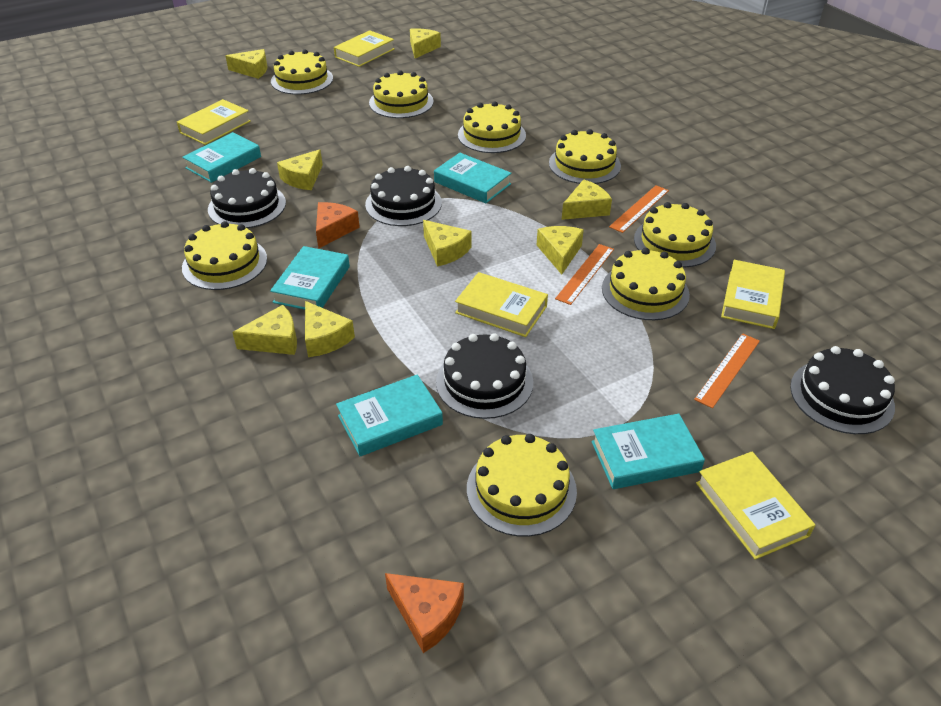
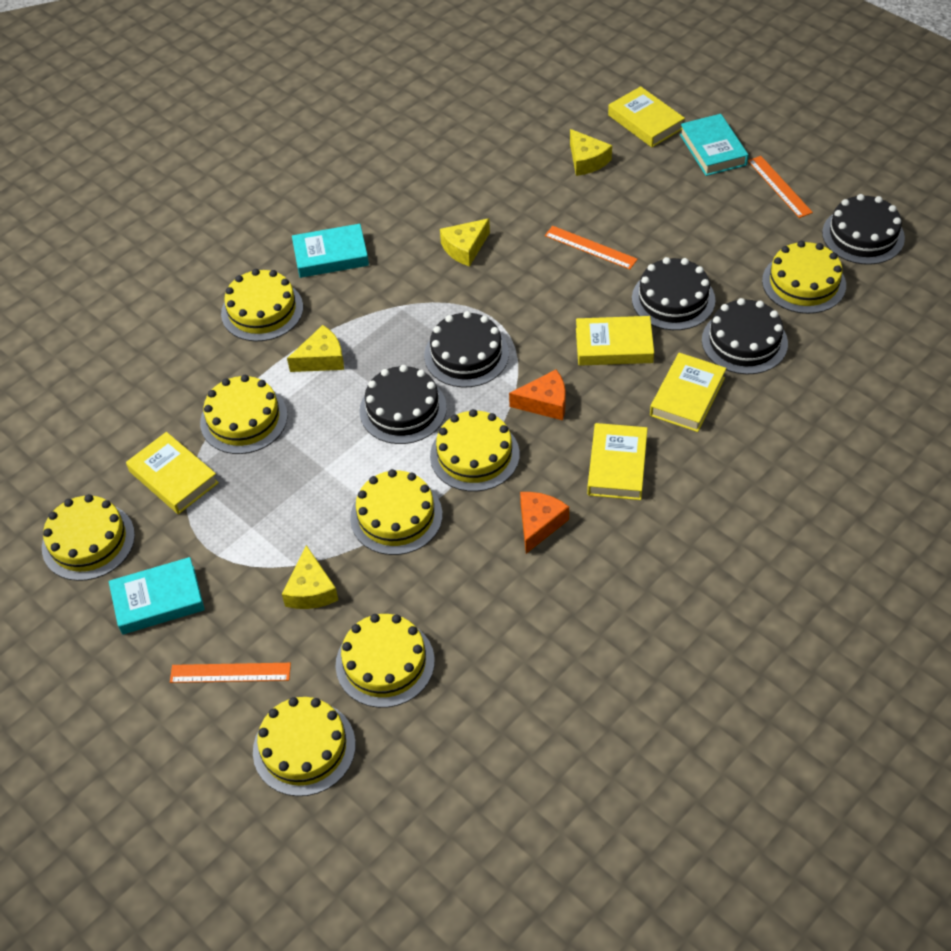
black cake: 4 -> 5
turquoise book: 5 -> 3
yellow cheese: 8 -> 4

